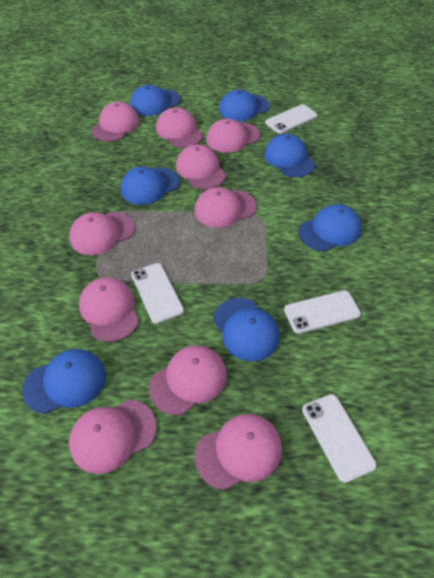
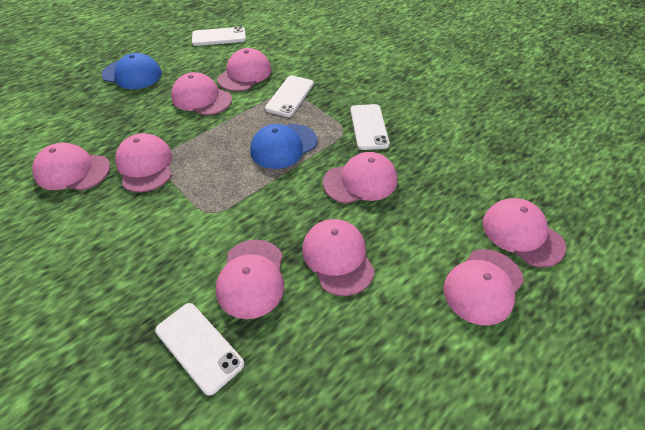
blue cap: 7 -> 2
pink cap: 10 -> 9

